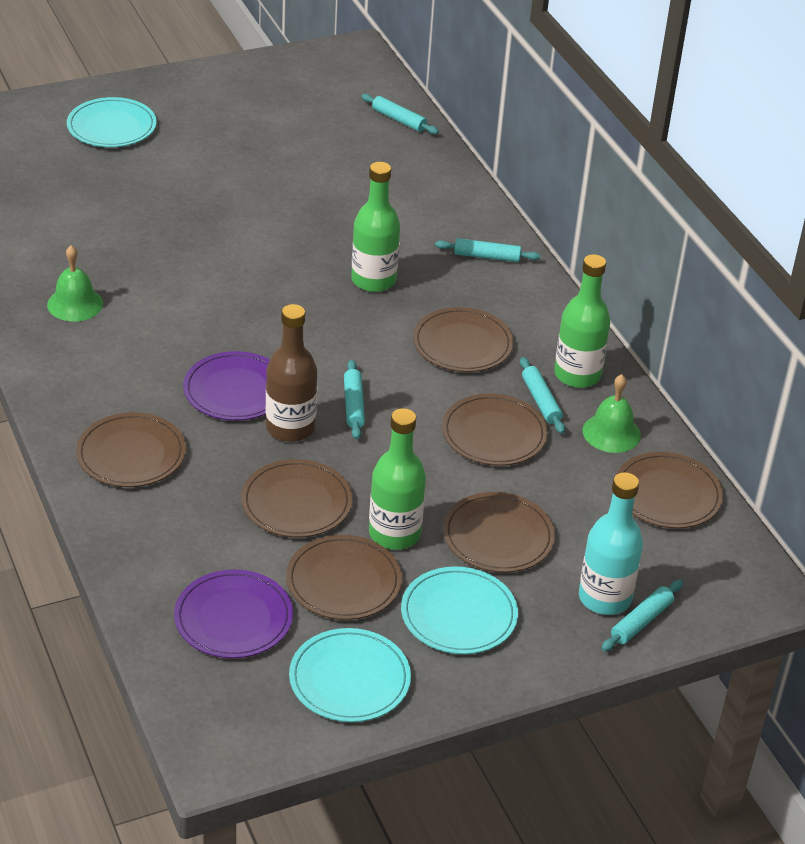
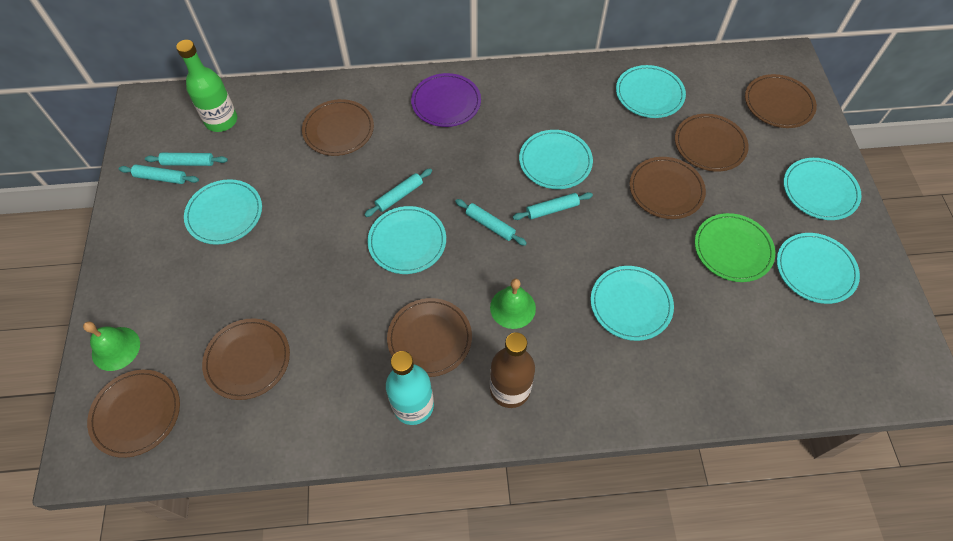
green bottle: 3 -> 1
green plate: 0 -> 1
purple plate: 2 -> 1
turquoise plate: 3 -> 7

